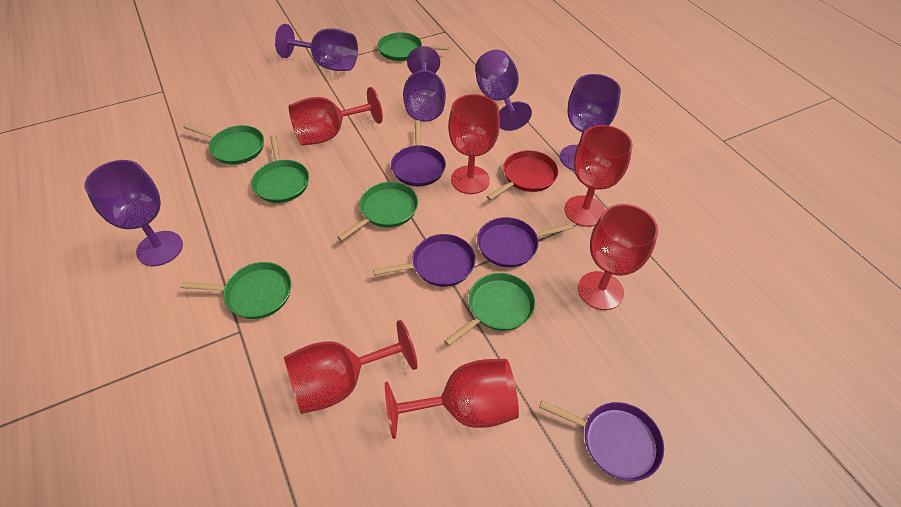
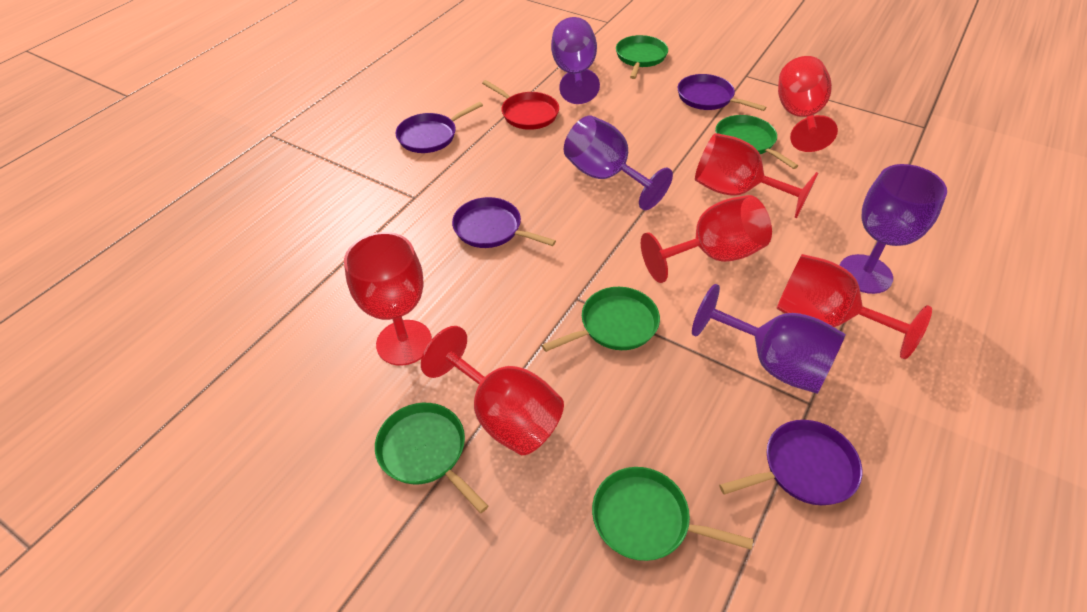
green pan: 6 -> 5
purple goblet: 5 -> 4

